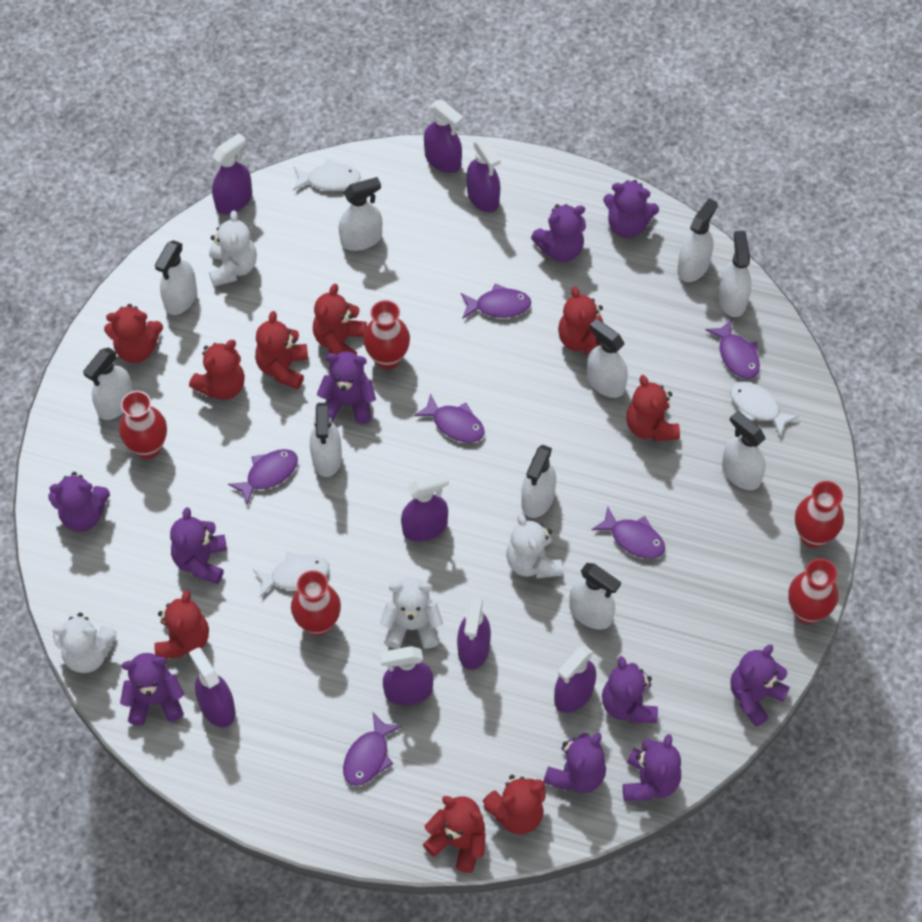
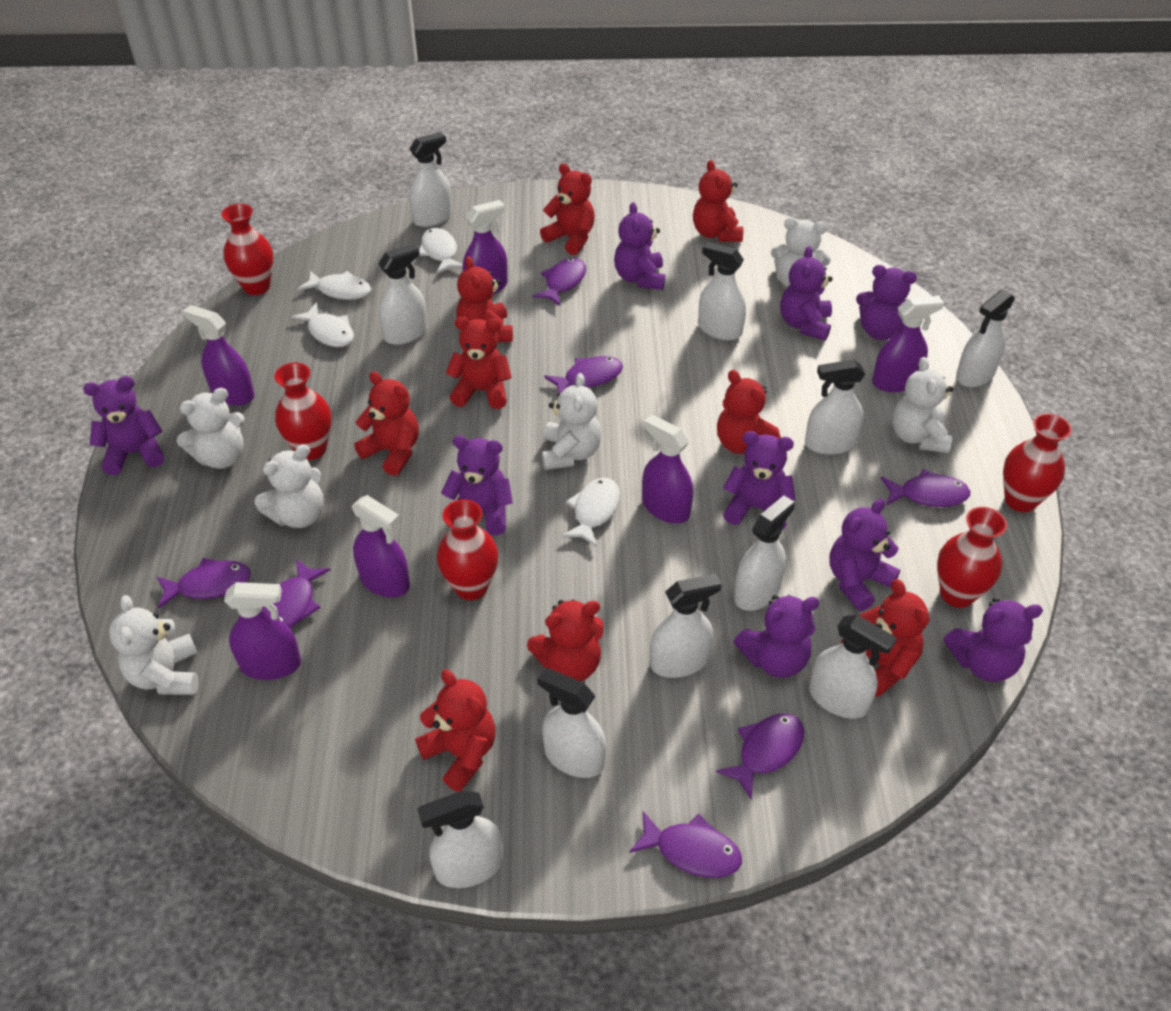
purple fish: 6 -> 7
purple spray bottle: 8 -> 6
purple teddy bear: 10 -> 9
white fish: 3 -> 4
white teddy bear: 4 -> 6

